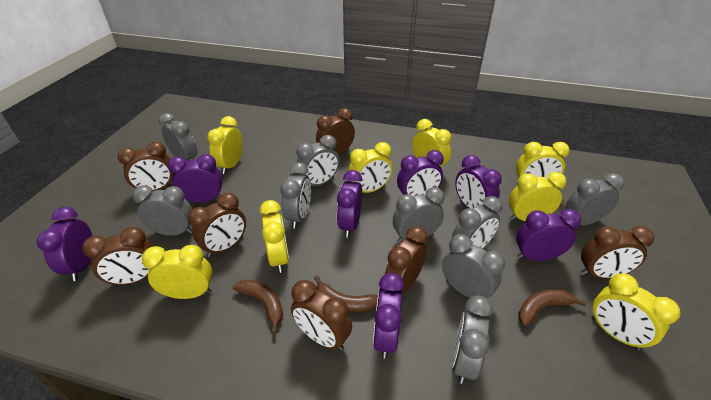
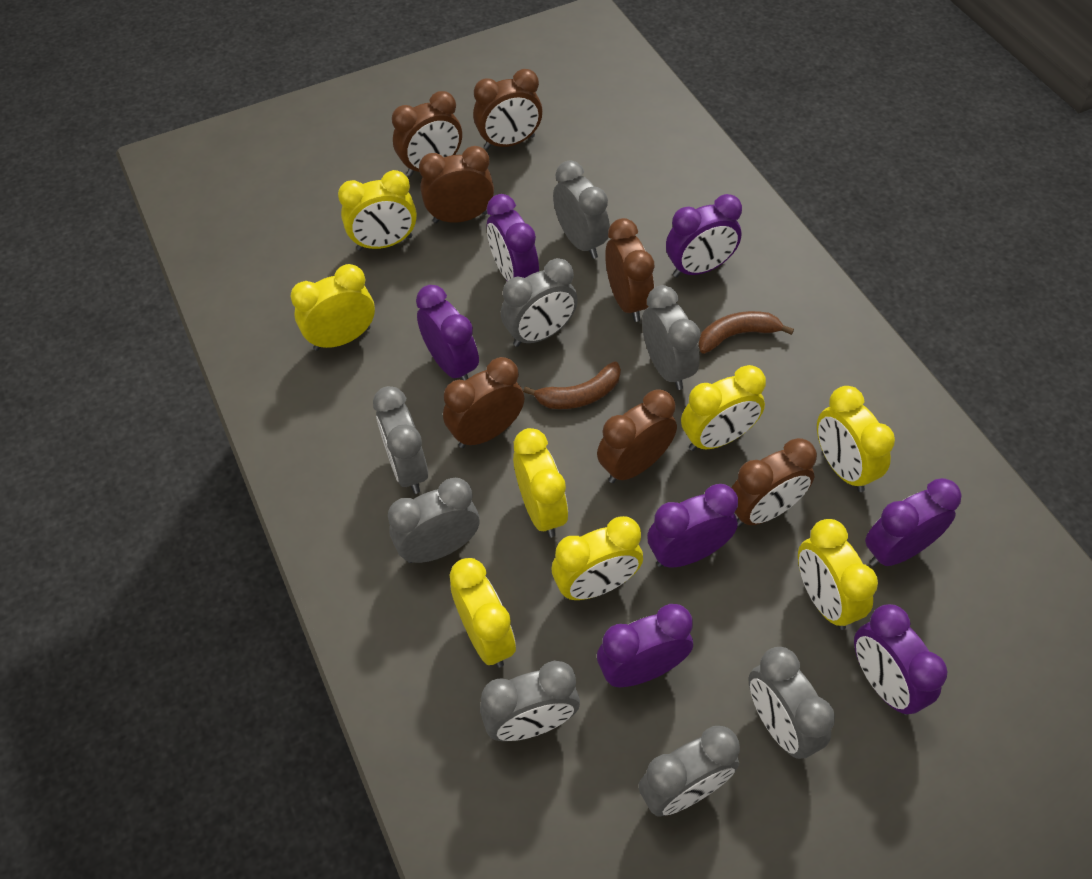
brown banana: 3 -> 2
grey clock: 9 -> 8

